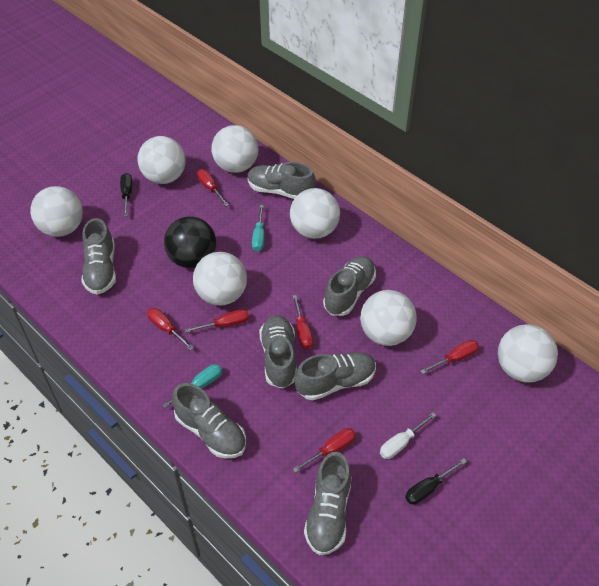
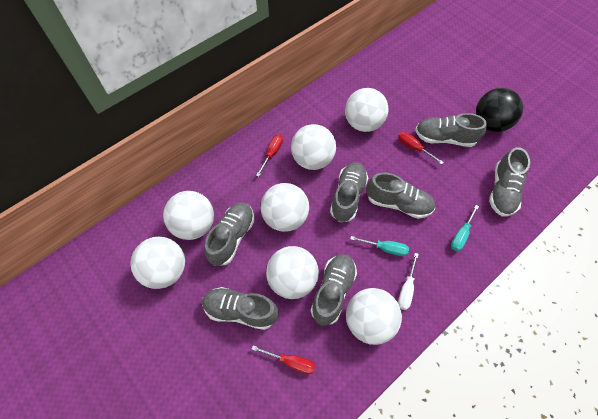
black screwdriver: 2 -> 0
red screwdriver: 6 -> 3

